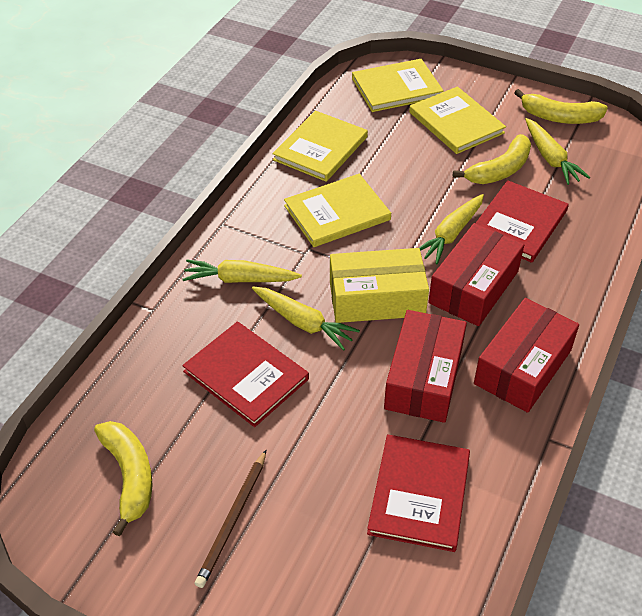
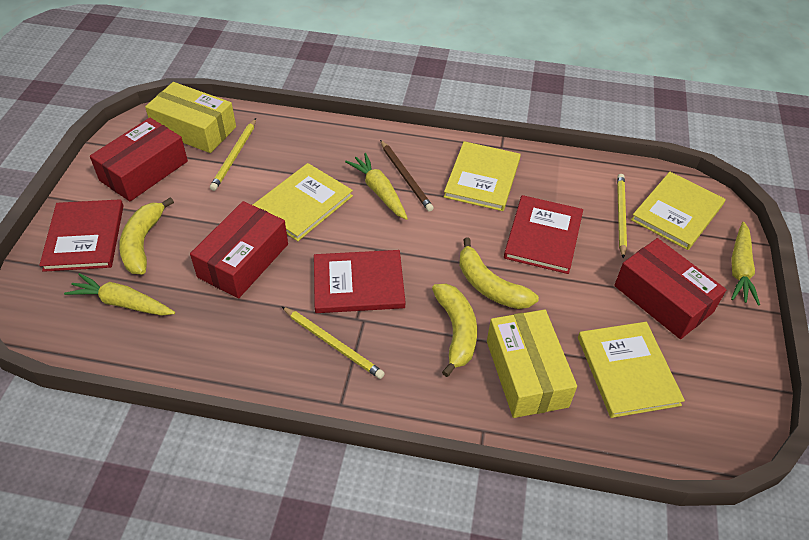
yellow box: 1 -> 2
yellow carrot: 4 -> 3
yellow pencil: 0 -> 3

